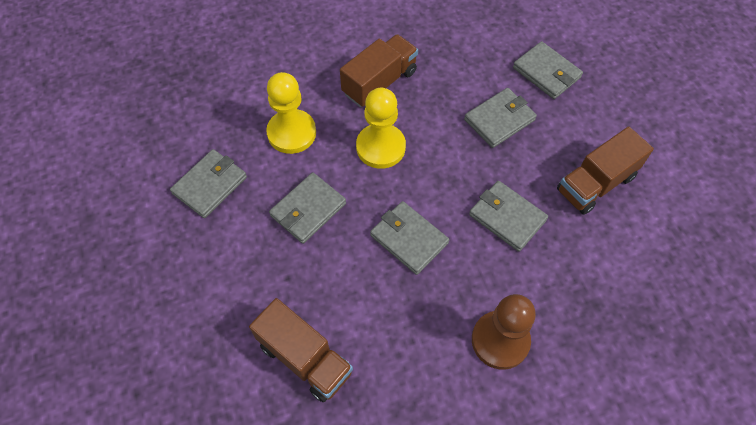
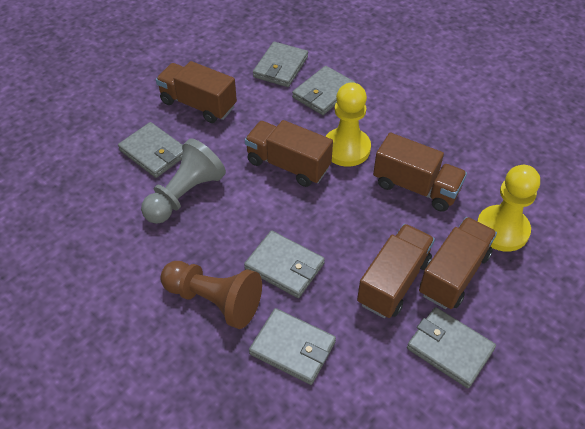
brown truck: 3 -> 5
grey pawn: 0 -> 1

